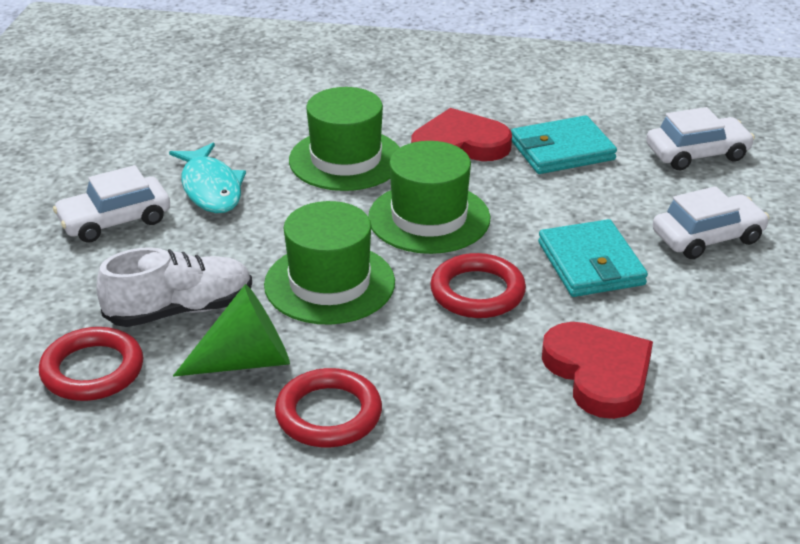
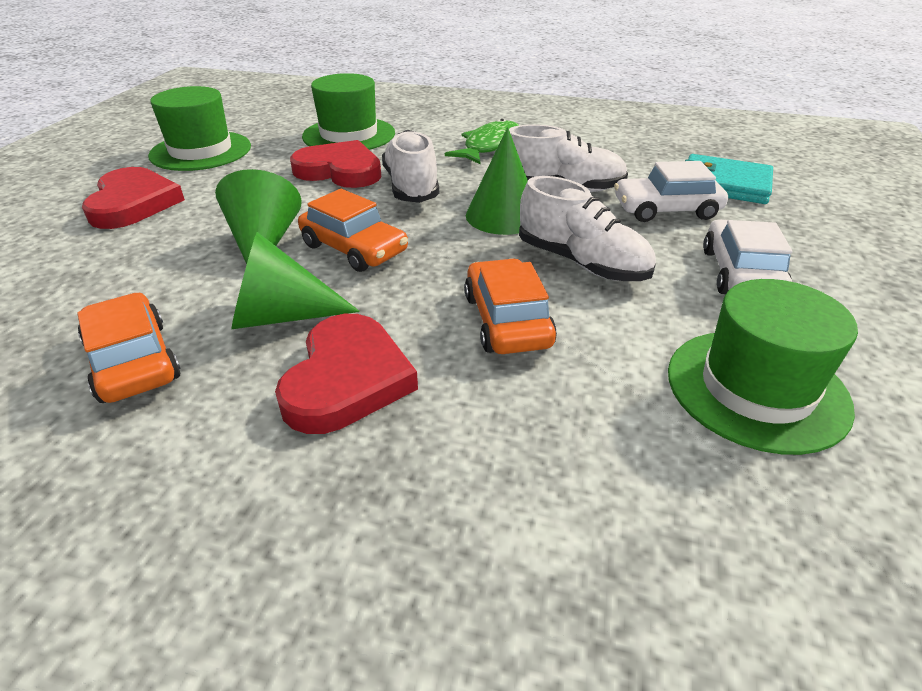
green cone: 1 -> 3
green fish: 0 -> 1
orange car: 0 -> 3
red heart: 2 -> 3
red ring: 3 -> 0
turquoise fish: 1 -> 0
turquoise wallet: 2 -> 1
white car: 3 -> 2
white shoe: 1 -> 3

